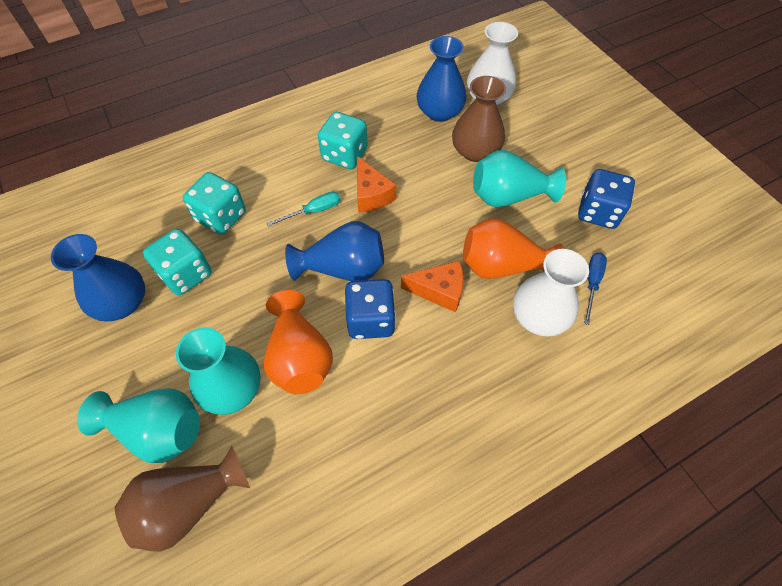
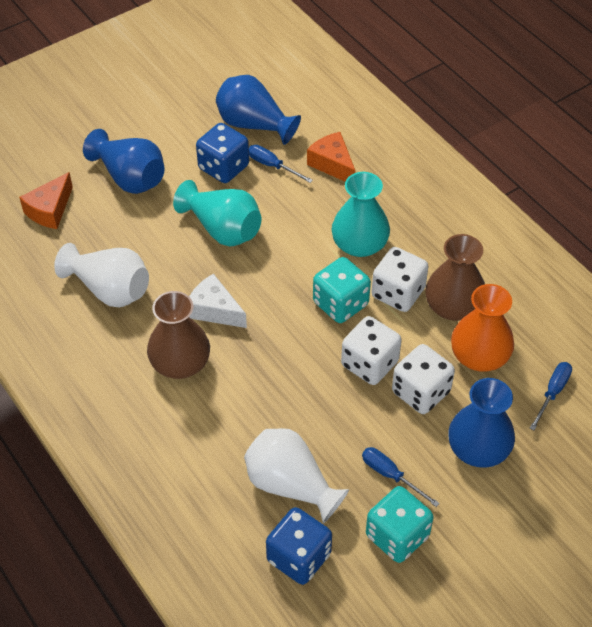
blue screwdriver: 1 -> 3
orange vase: 2 -> 1
turquoise dice: 3 -> 2
turquoise screwdriver: 1 -> 0
turquoise vase: 3 -> 2
white cheese: 0 -> 1
white dice: 0 -> 3

